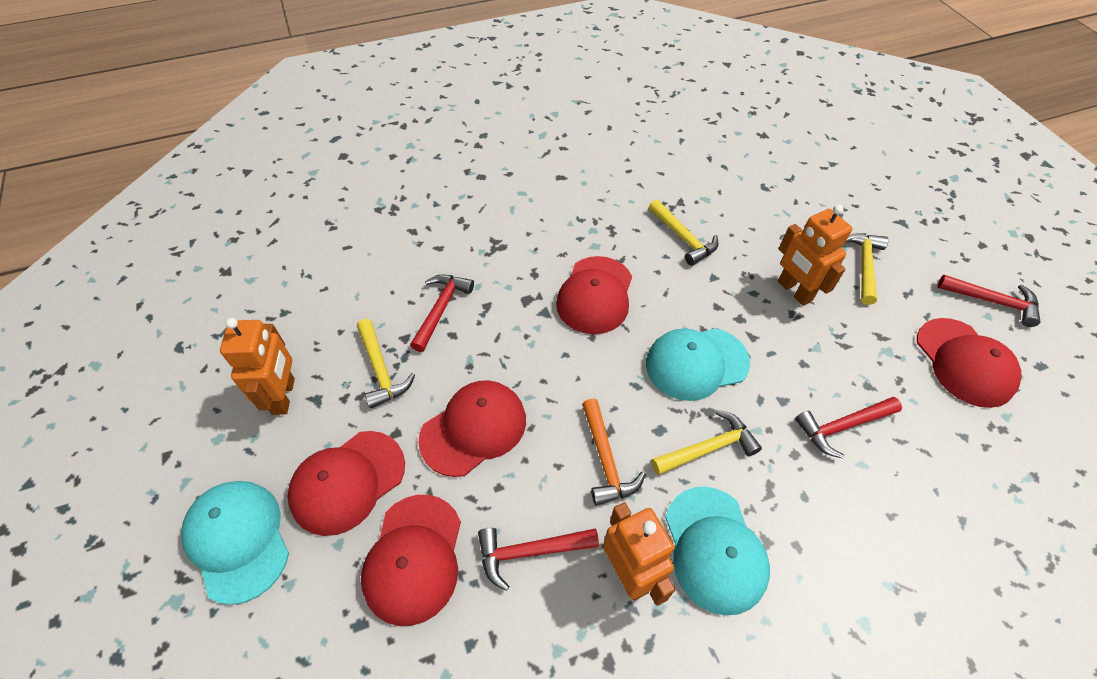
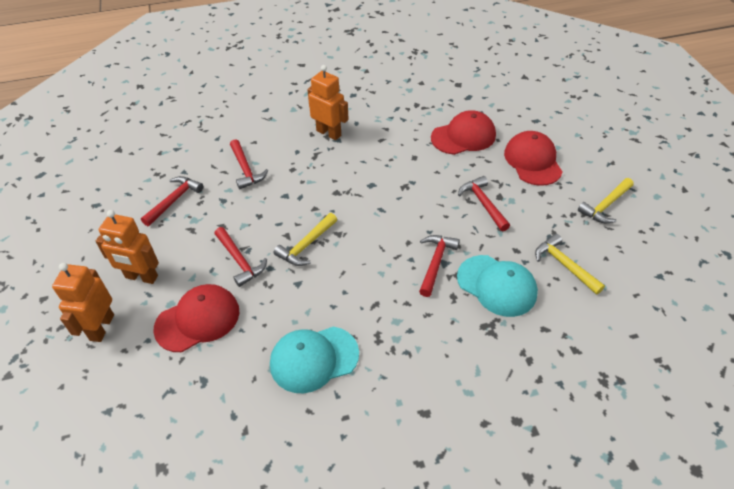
orange hammer: 1 -> 0
red cap: 5 -> 3
red hammer: 4 -> 5
turquoise cap: 3 -> 2
yellow hammer: 4 -> 3

